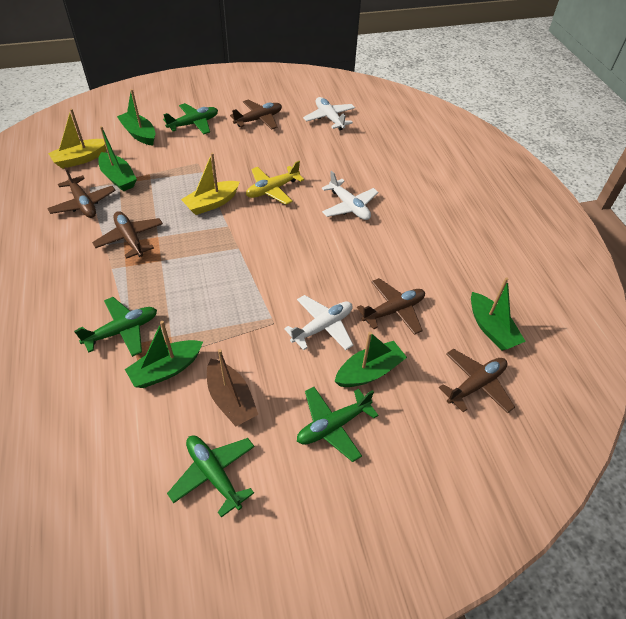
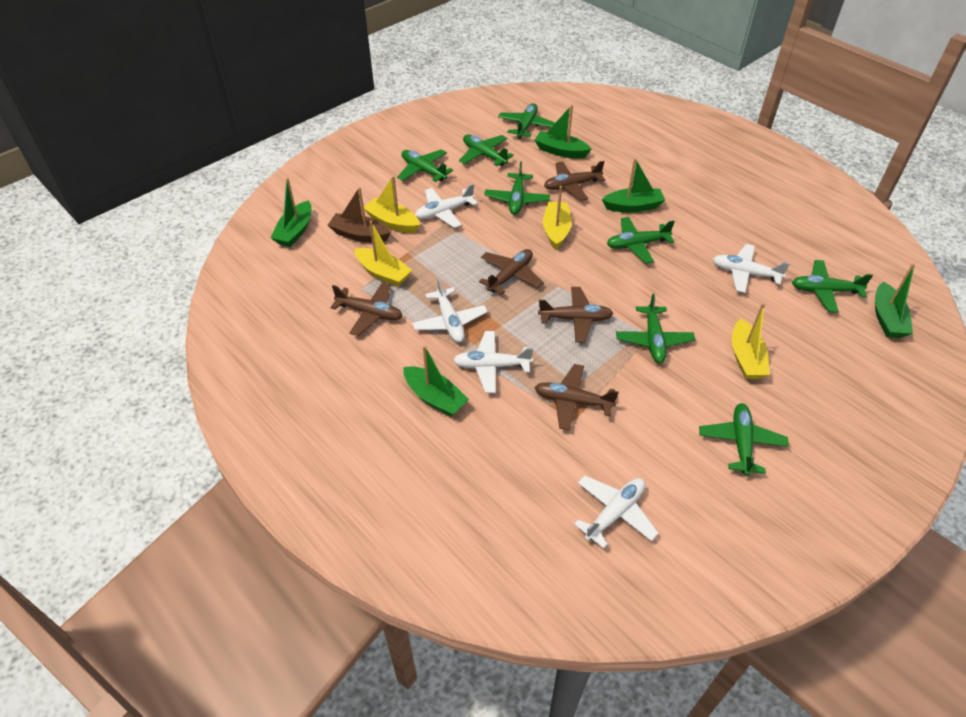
green plane: 4 -> 8
white plane: 3 -> 5
yellow boat: 2 -> 4
yellow plane: 1 -> 0

